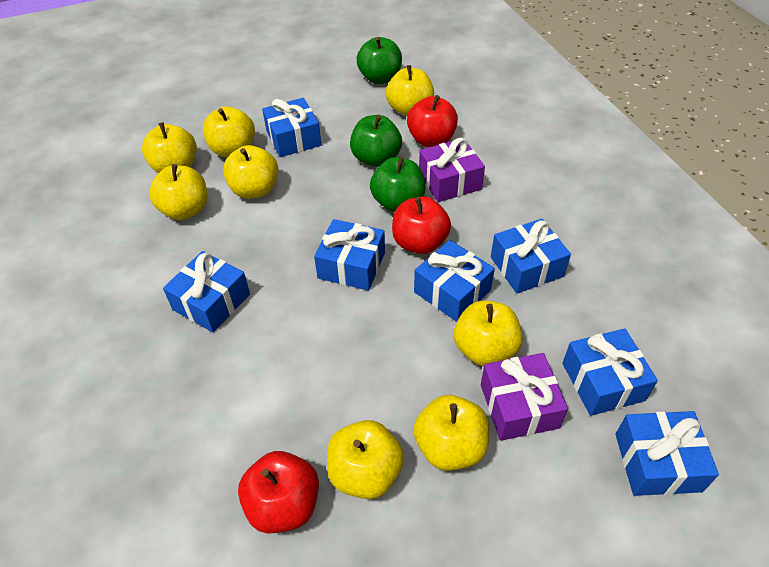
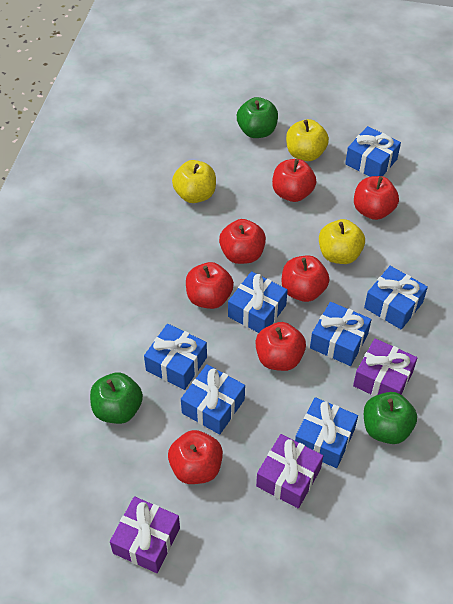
purple gift: 2 -> 3
red apple: 3 -> 7
yellow apple: 8 -> 3

